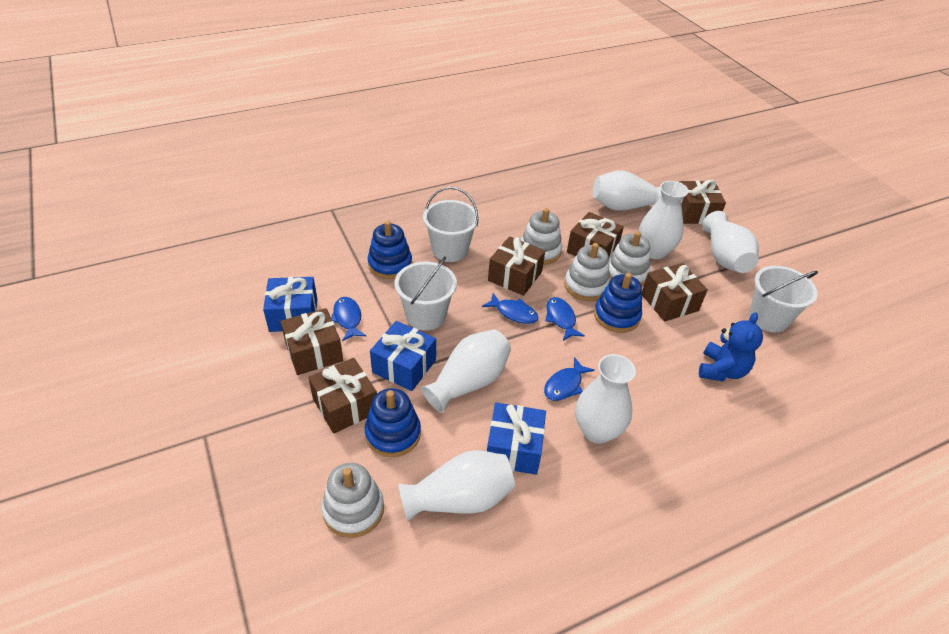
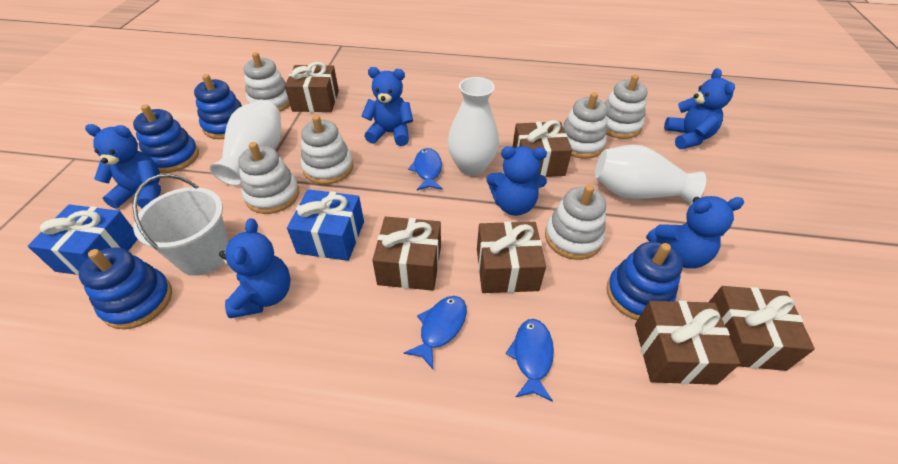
blue fish: 4 -> 3
blue gift: 3 -> 2
blue stacking toy: 3 -> 4
blue teddy bear: 1 -> 6
white bucket: 3 -> 1
white stacking toy: 4 -> 6
white vase: 6 -> 3

